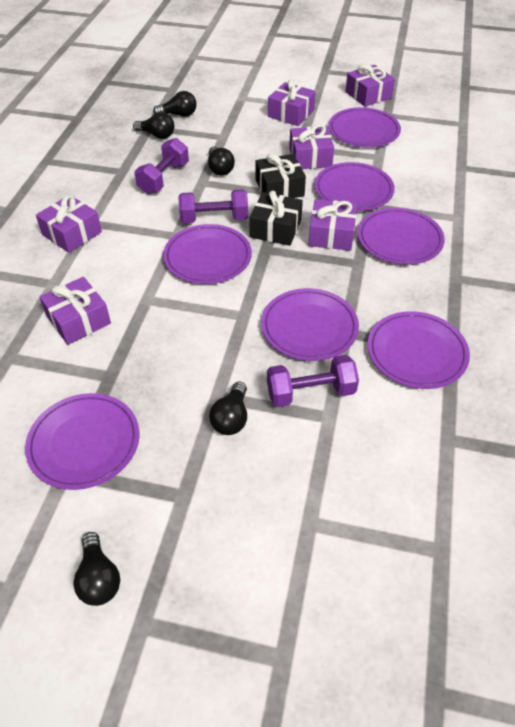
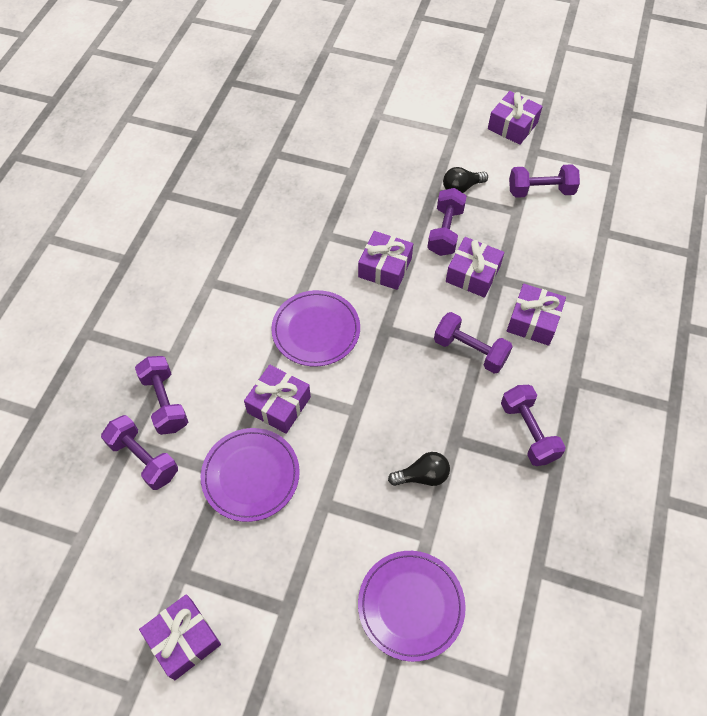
black gift: 2 -> 0
black light bulb: 5 -> 2
purple dumbbell: 3 -> 6
purple plate: 7 -> 3

